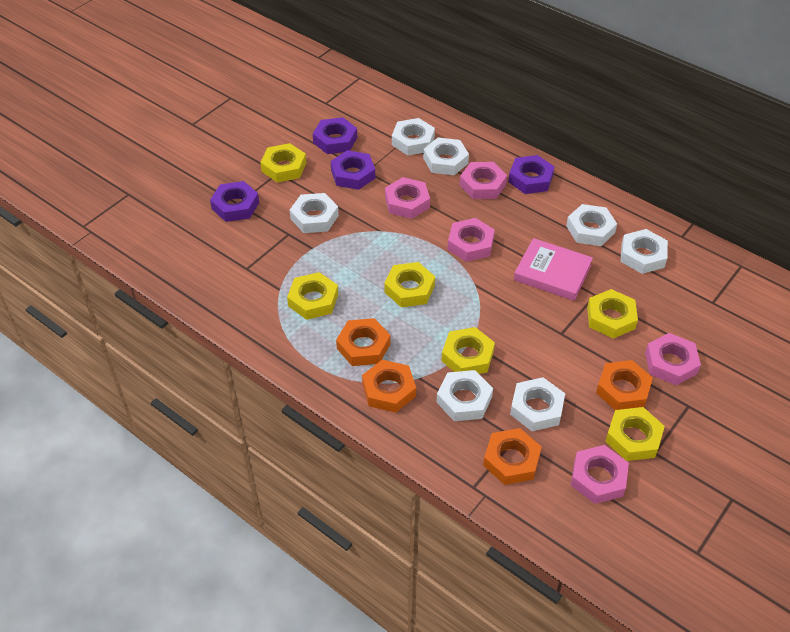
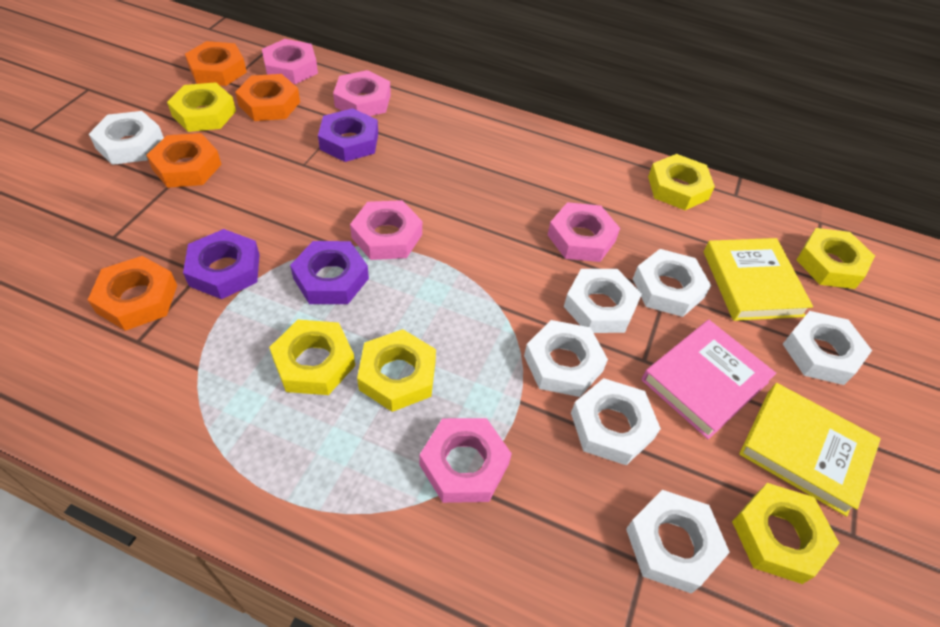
purple nut: 4 -> 3
yellow book: 0 -> 2

